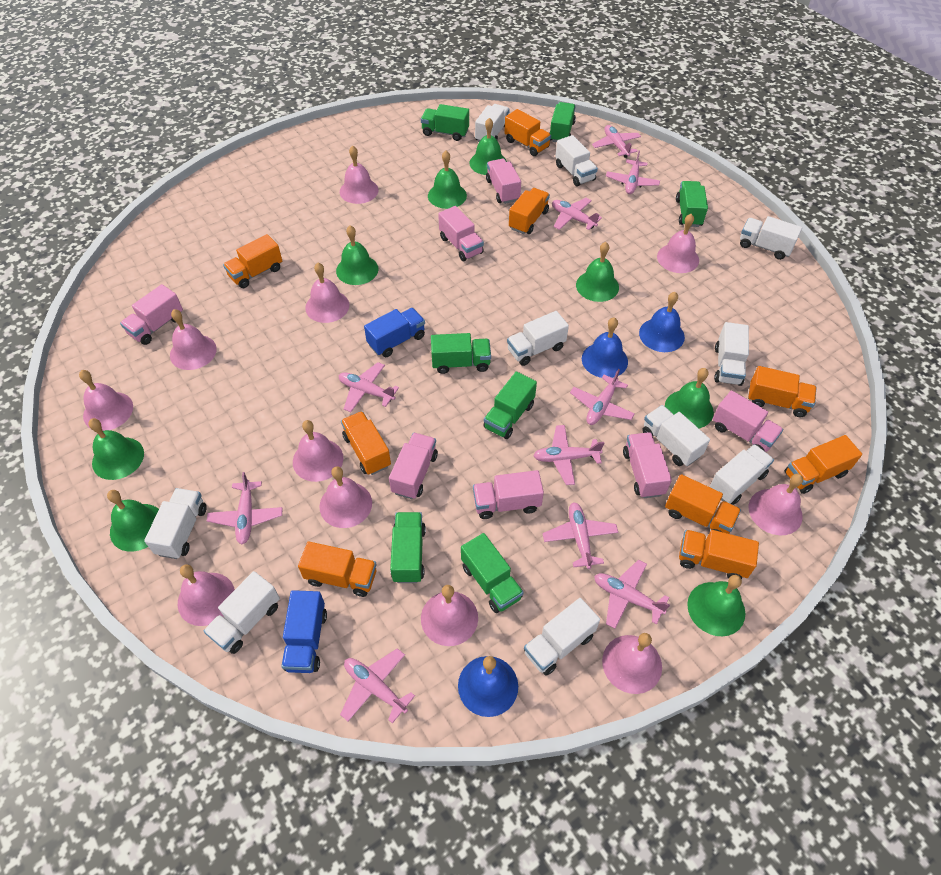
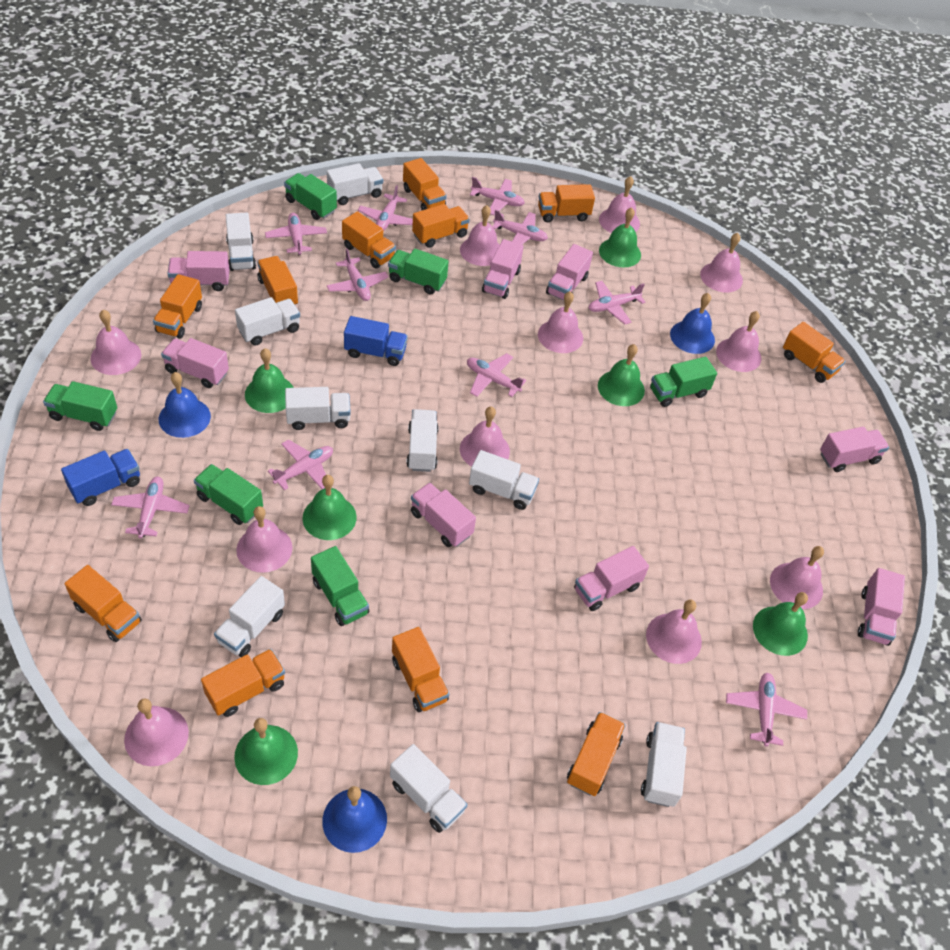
green bell: 8 -> 6
green truck: 7 -> 6
orange truck: 9 -> 11
pink truck: 7 -> 8
white truck: 10 -> 9

